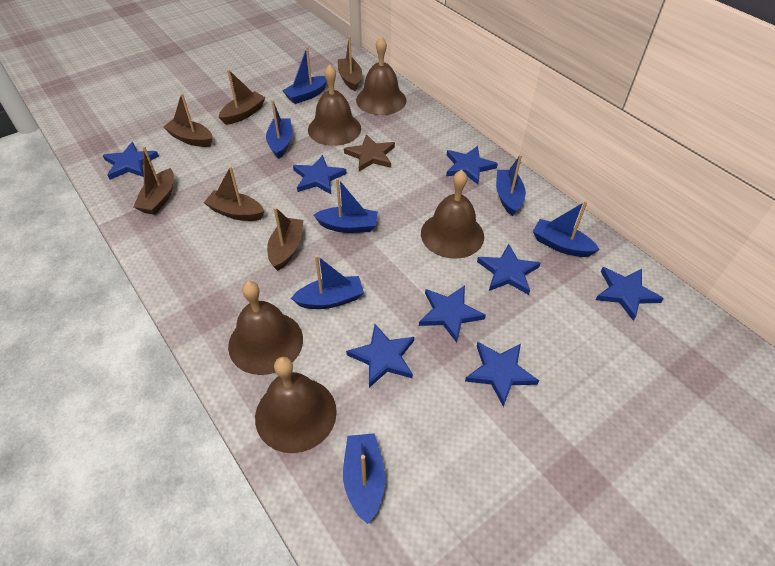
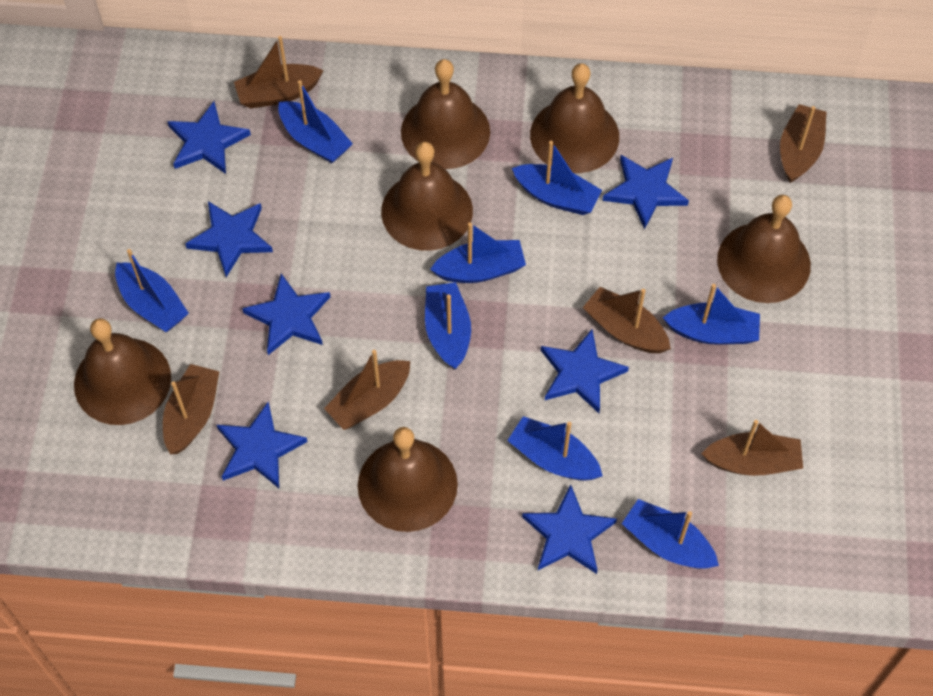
blue boat: 7 -> 8
blue star: 8 -> 7
brown bell: 5 -> 6
brown star: 1 -> 0

